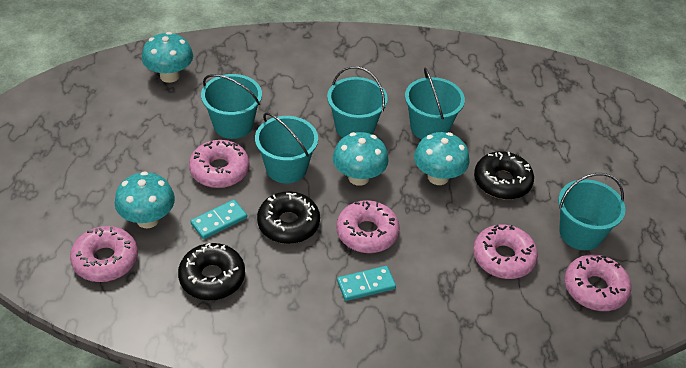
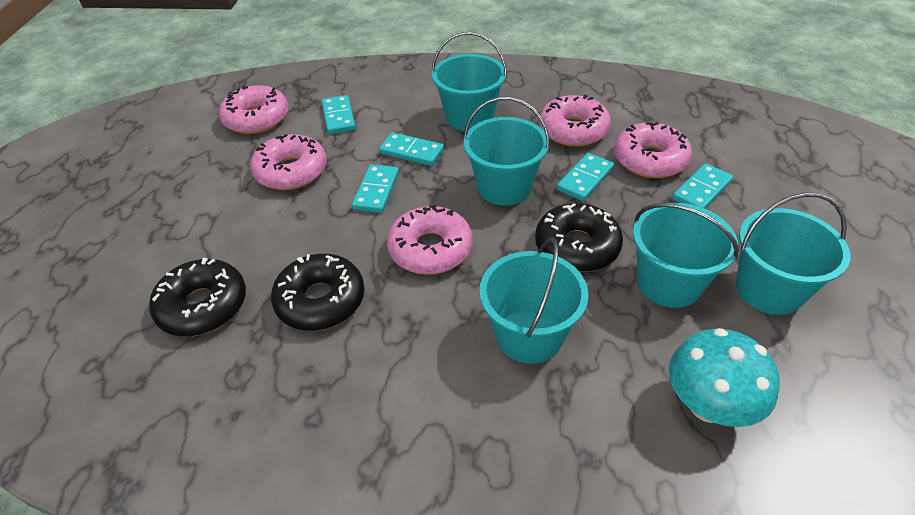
turquoise domino: 2 -> 5
turquoise mushroom: 4 -> 1

